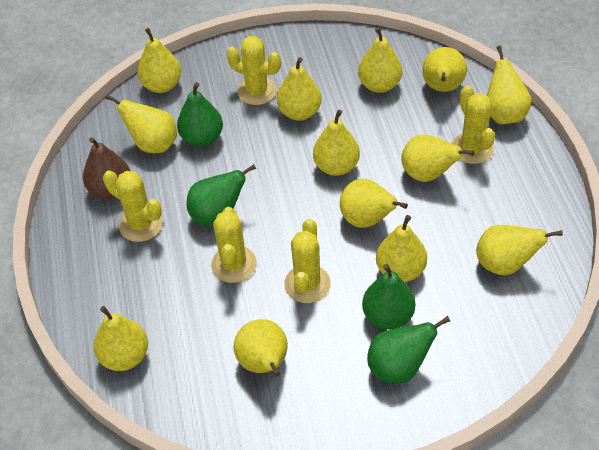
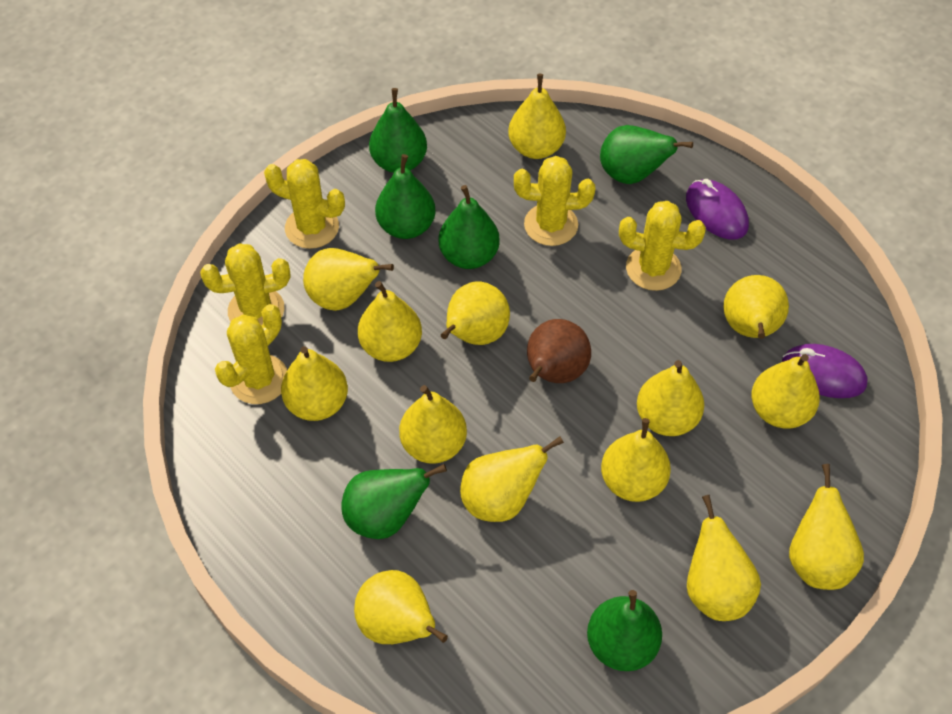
green pear: 4 -> 6
purple mouse: 0 -> 2
yellow pear: 13 -> 14

